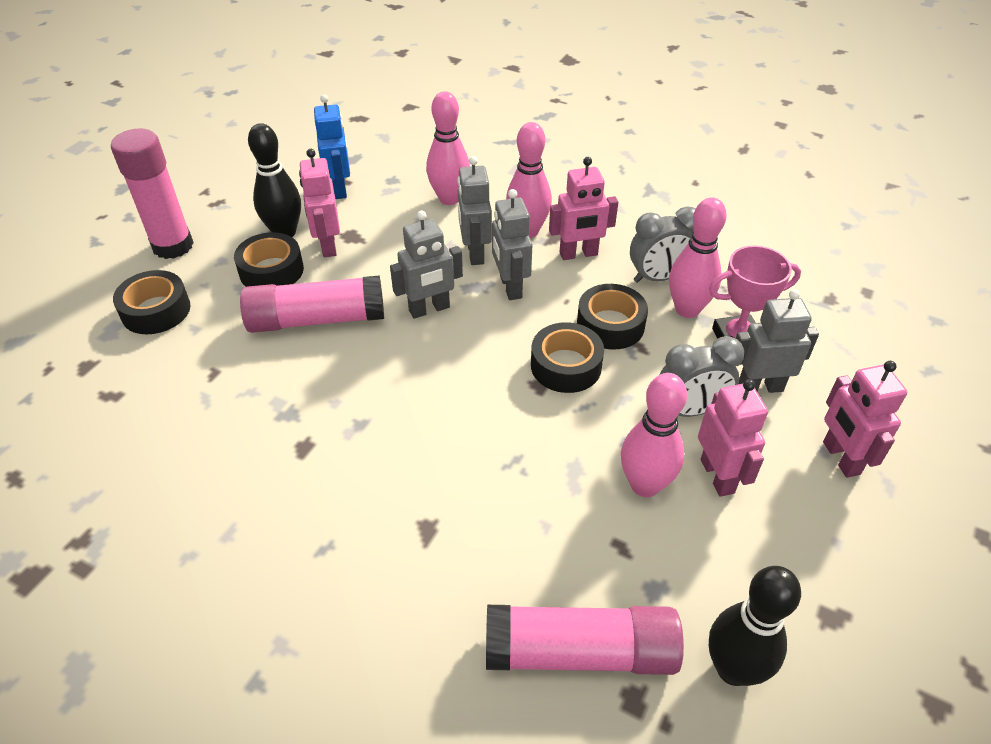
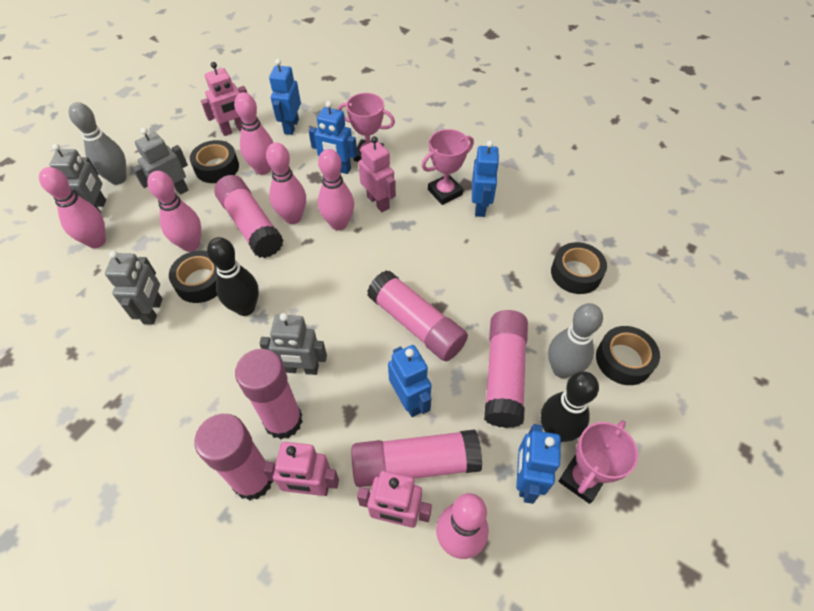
blue robot: 1 -> 5
grey bowling pin: 0 -> 2
grey clock: 2 -> 0
pink bowling pin: 4 -> 6
pink glue stick: 3 -> 6
pink trophy: 1 -> 3

